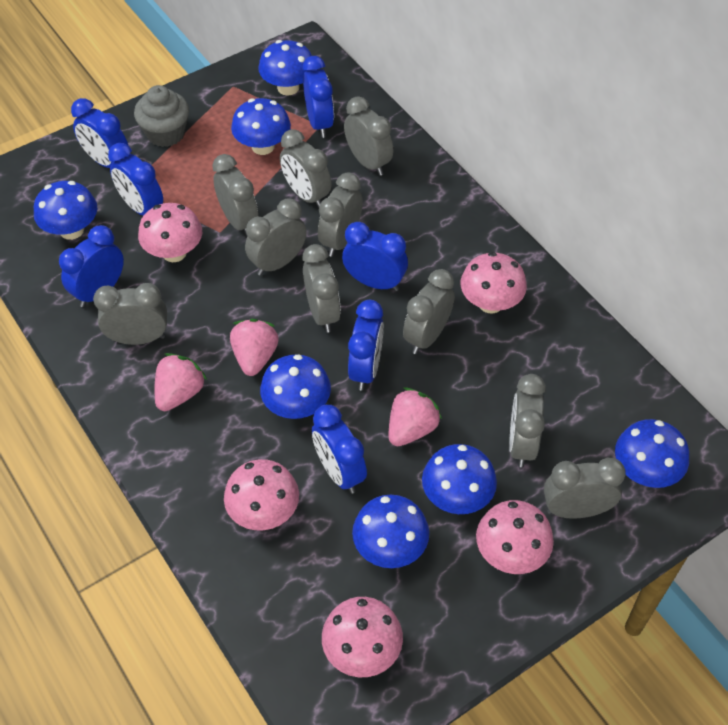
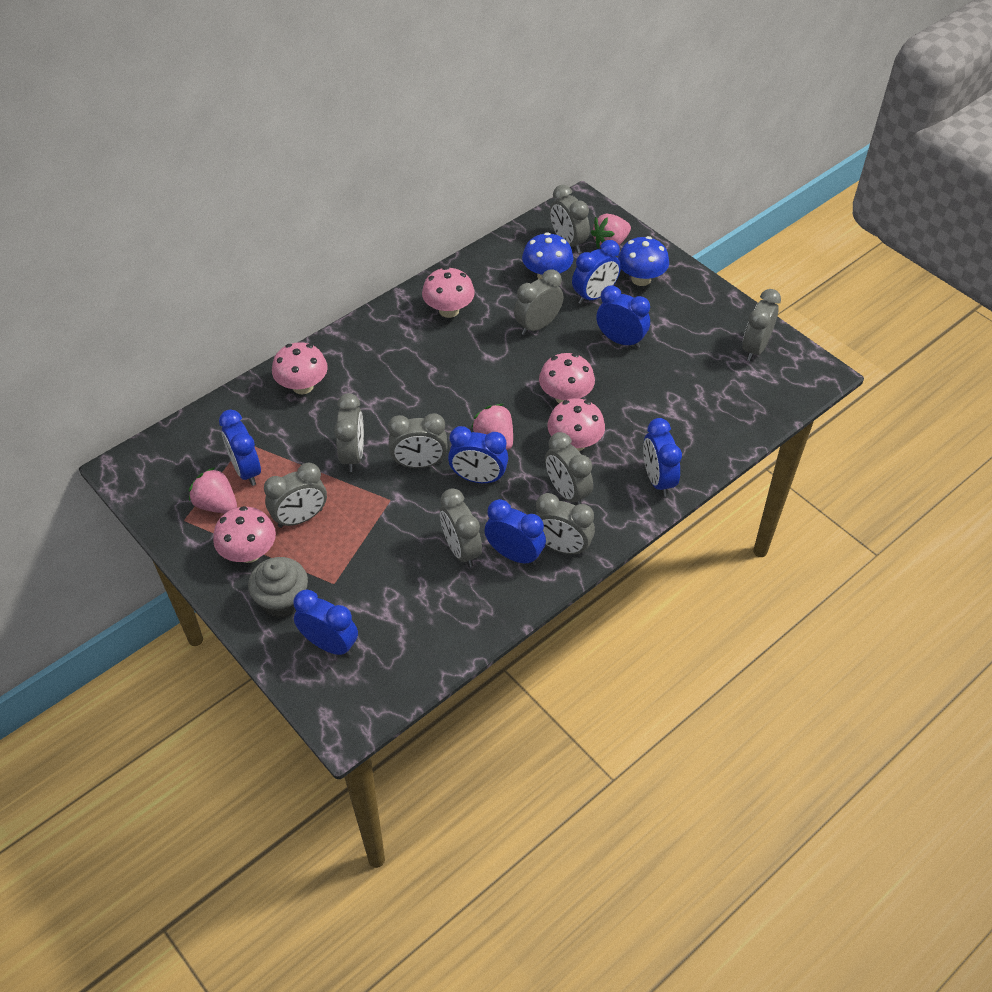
blue mushroom: 7 -> 2
grey clock: 10 -> 9

